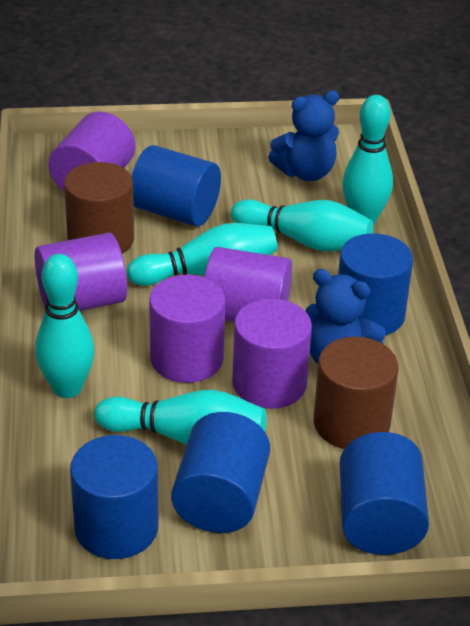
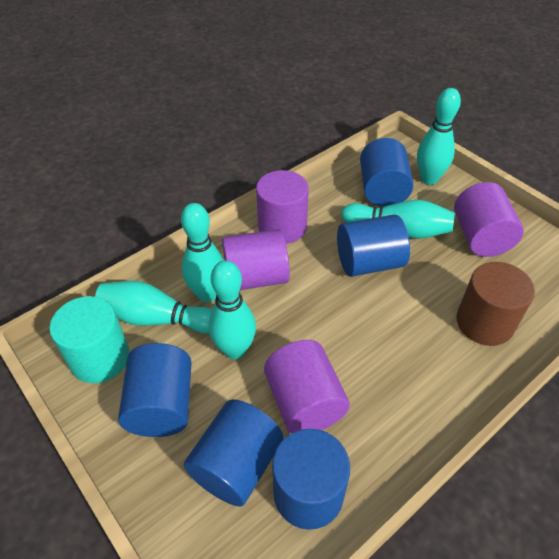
blue teddy bear: 2 -> 0
brown cylinder: 2 -> 1
purple cylinder: 5 -> 4
turquoise cylinder: 0 -> 1

